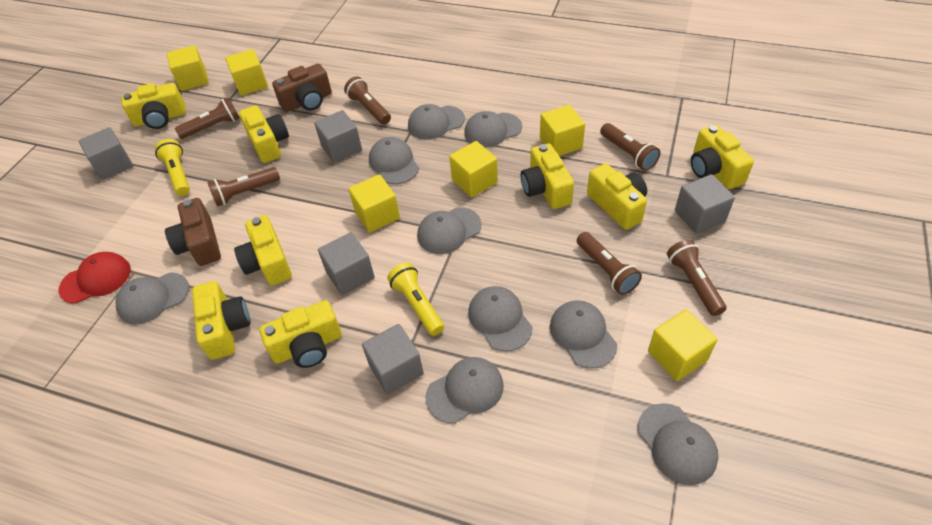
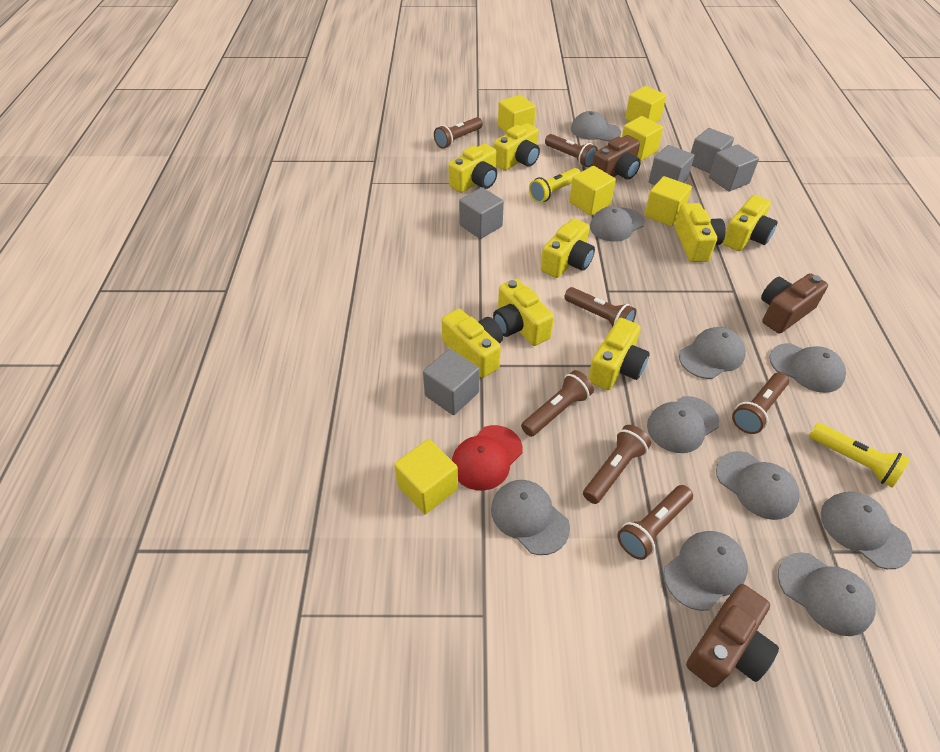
brown camera: 2 -> 3
brown flashlight: 6 -> 7
grey cap: 9 -> 10

